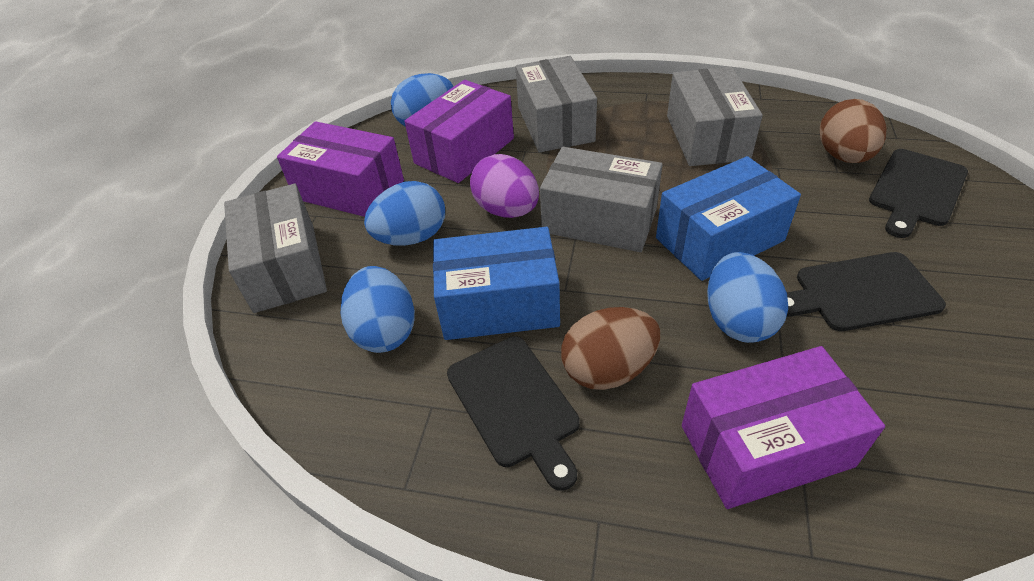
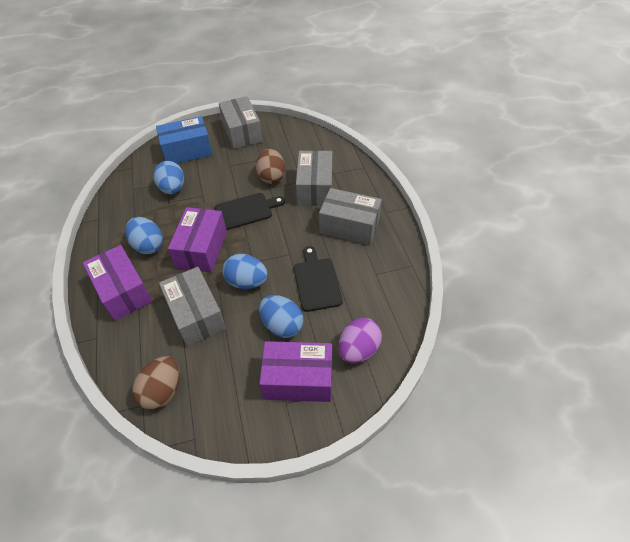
black cutting board: 3 -> 2
blue box: 2 -> 1

